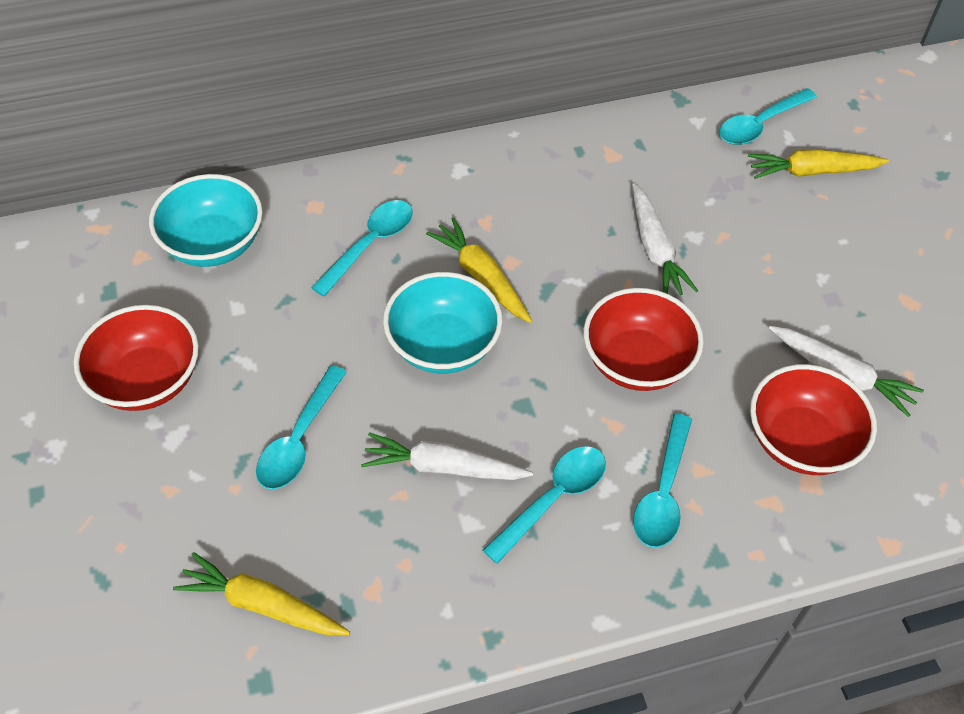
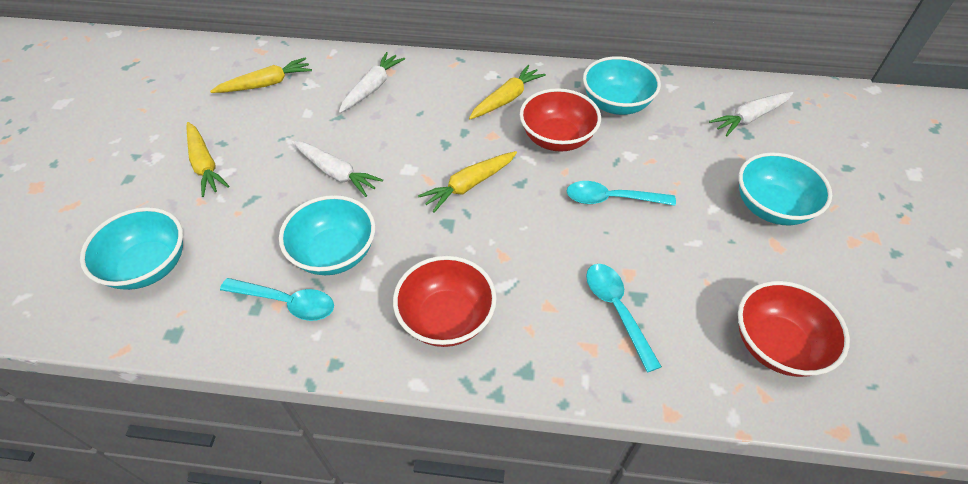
turquoise bowl: 2 -> 4
turquoise spoon: 5 -> 3
yellow carrot: 3 -> 4

